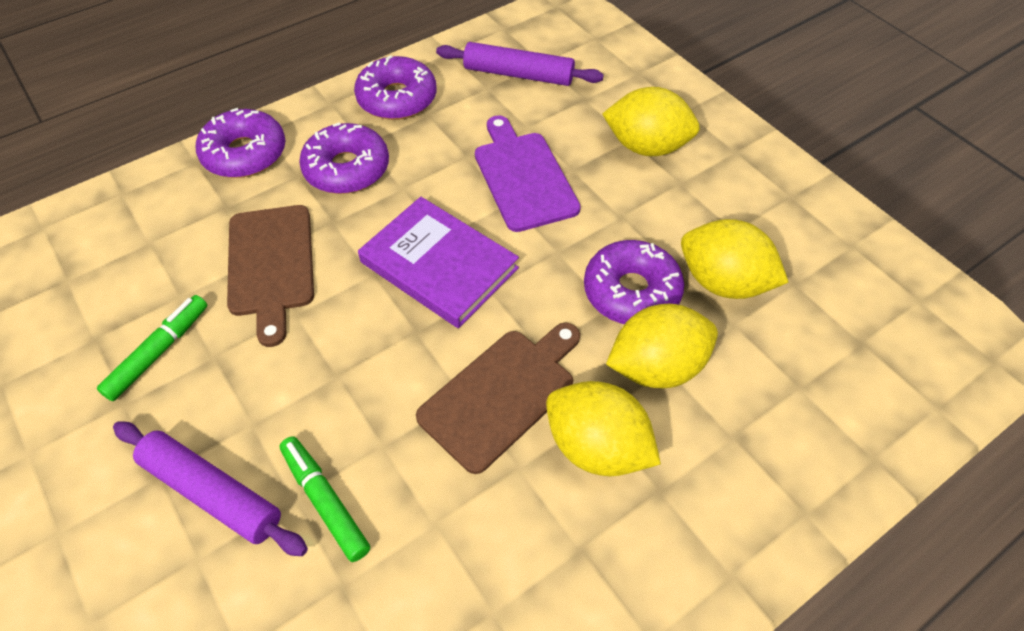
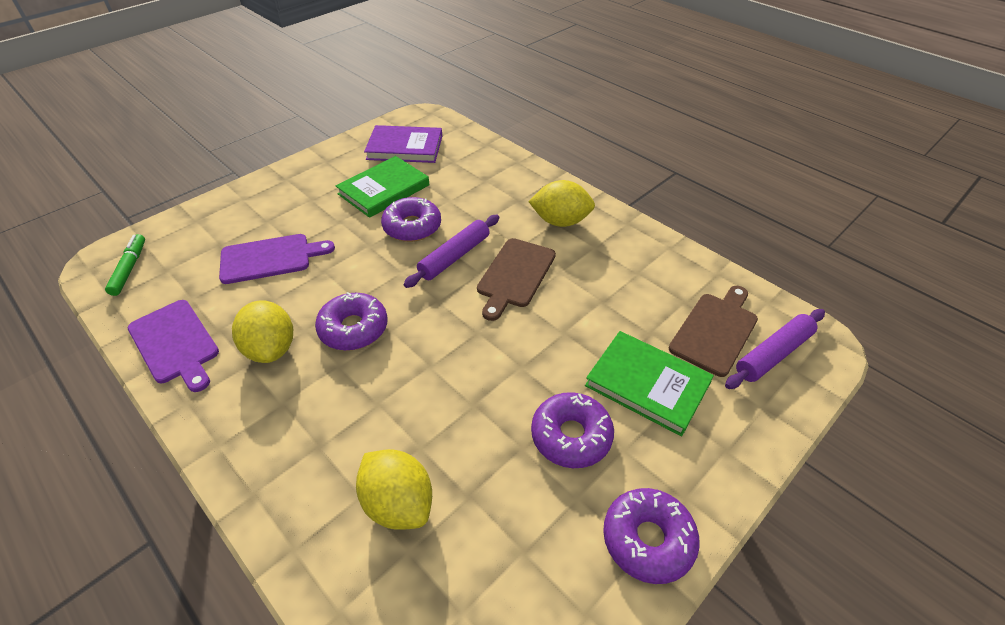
green book: 0 -> 2
green marker: 2 -> 1
purple cutting board: 1 -> 2
yellow lemon: 4 -> 3

